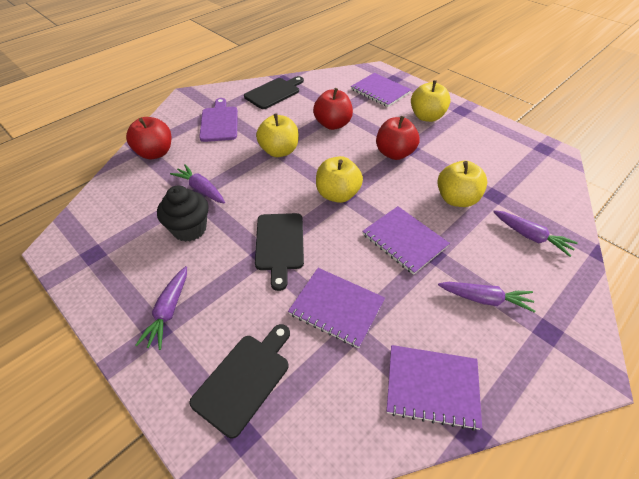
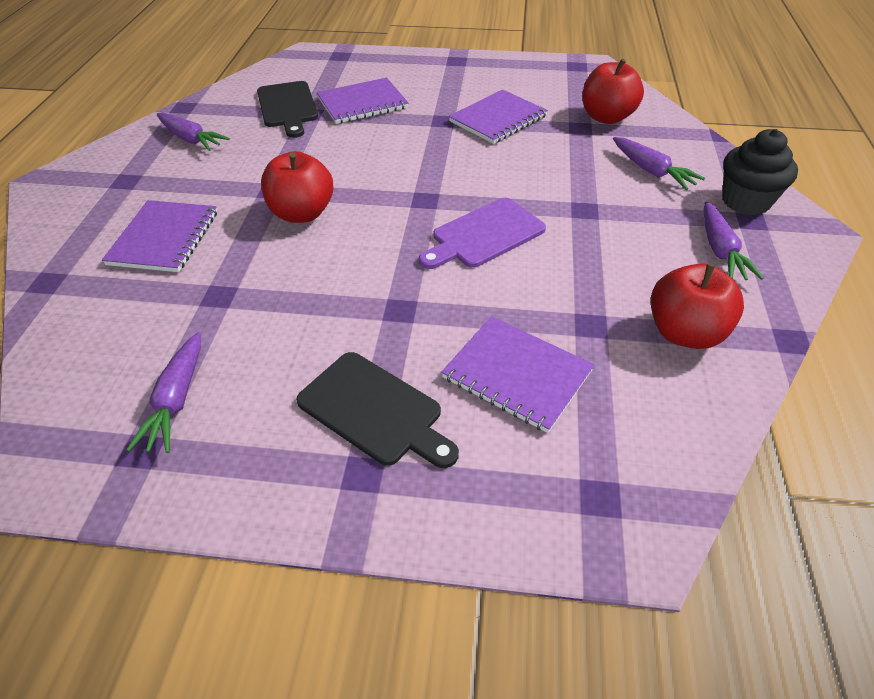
black cutting board: 3 -> 2
yellow apple: 4 -> 0

